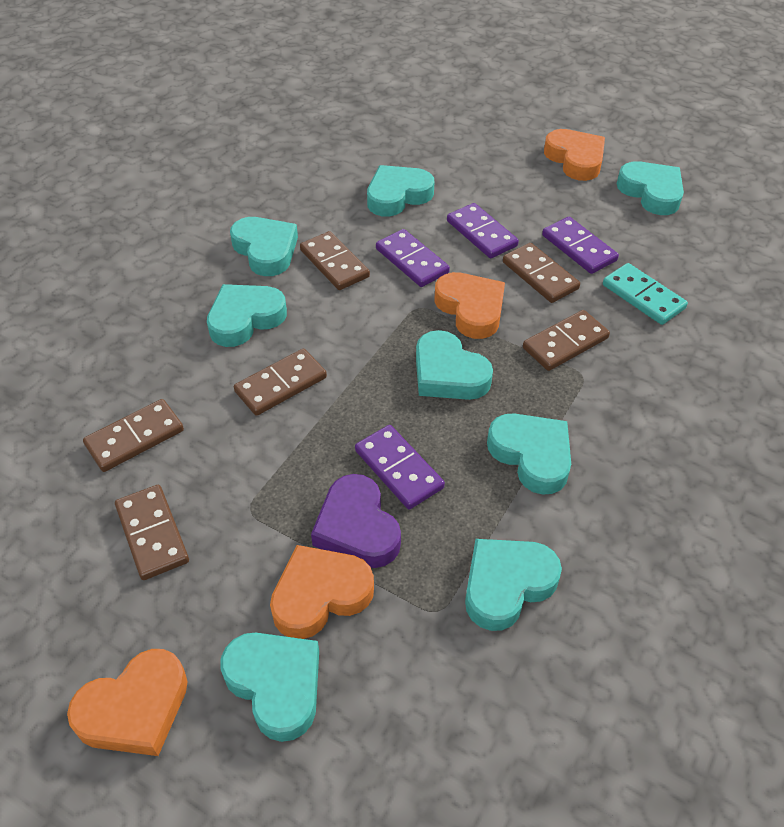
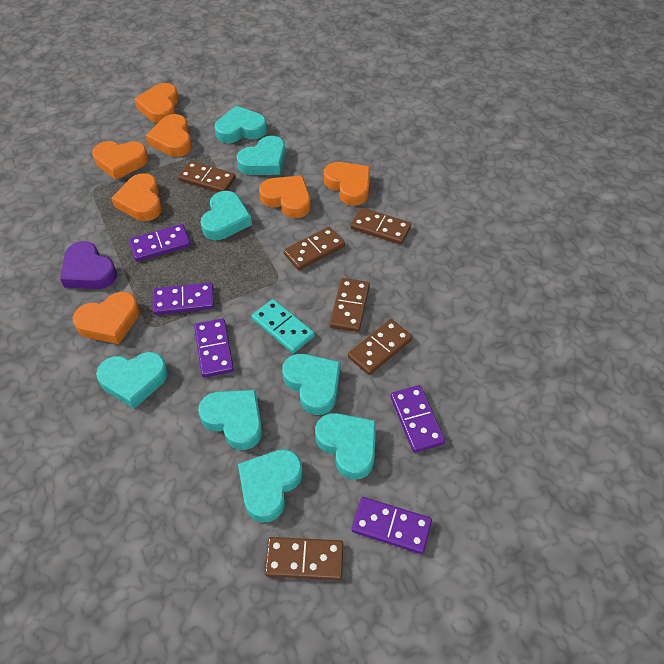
orange heart: 4 -> 7
purple domino: 4 -> 5

